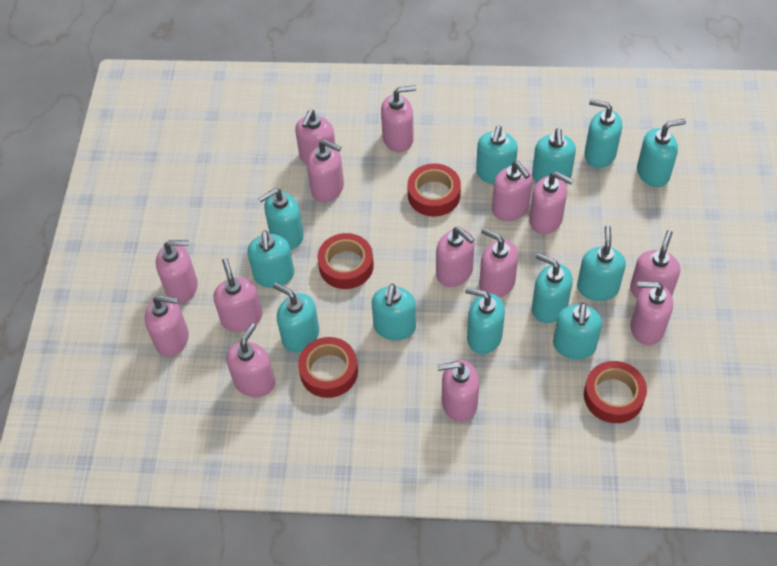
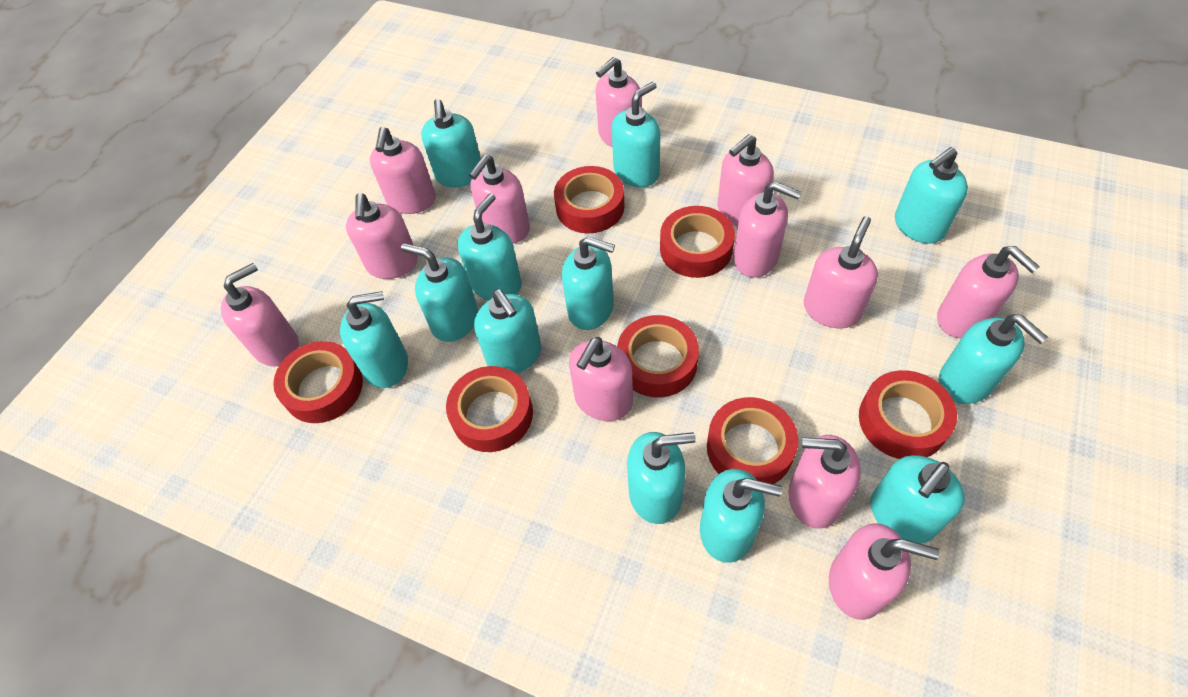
pink soap dispenser: 14 -> 12
red tape: 4 -> 7

